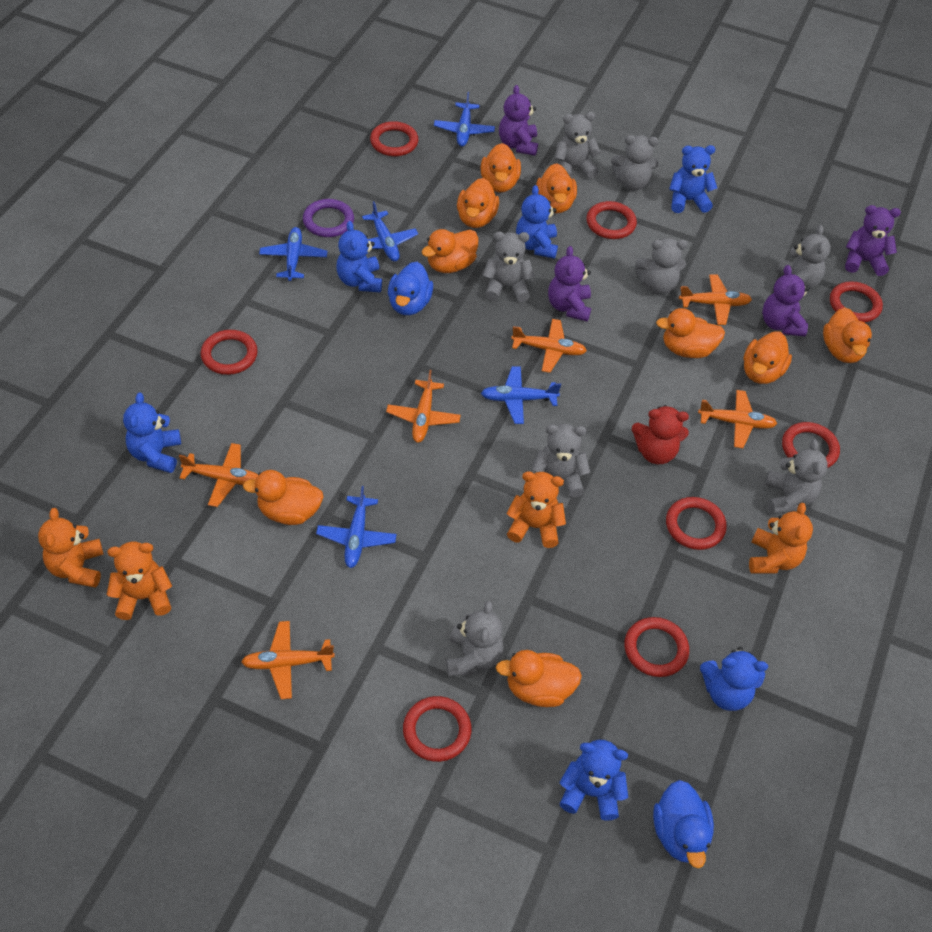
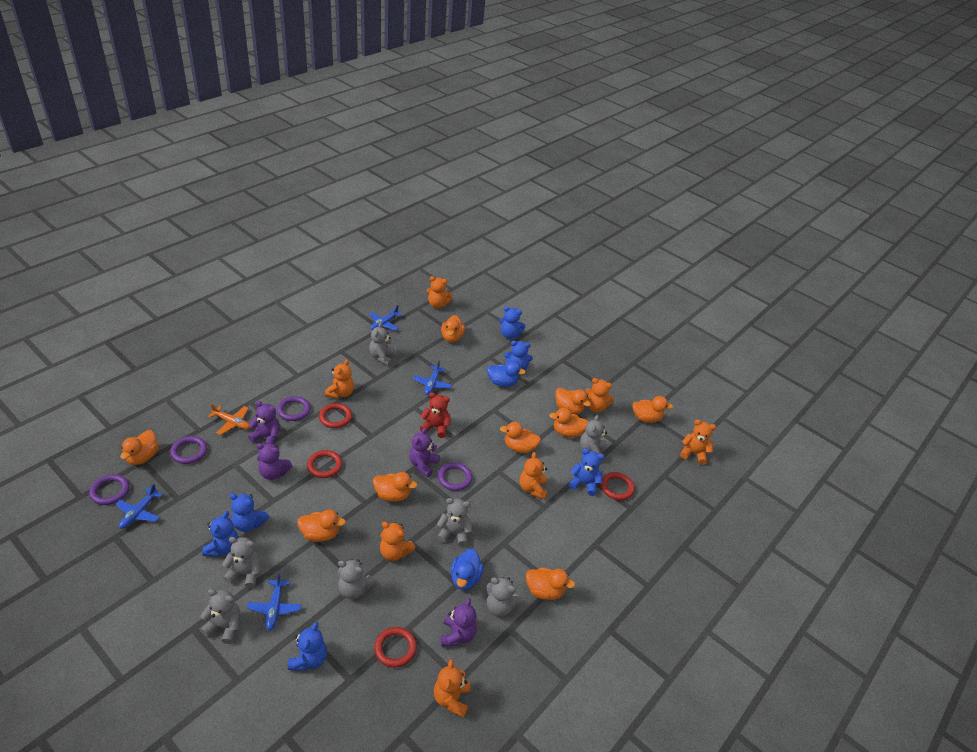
blue plane: 5 -> 4
grey teddy bear: 8 -> 7
orange plane: 6 -> 1
orange teddy bear: 4 -> 7
purple ring: 1 -> 4
red ring: 8 -> 4

